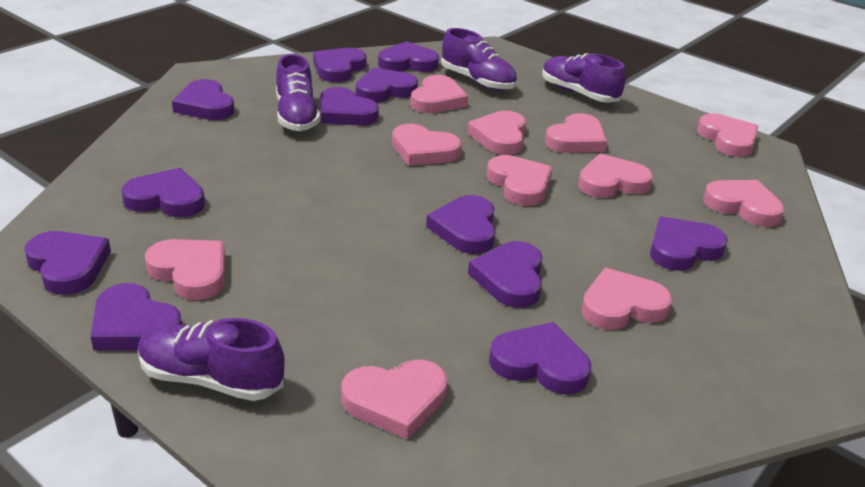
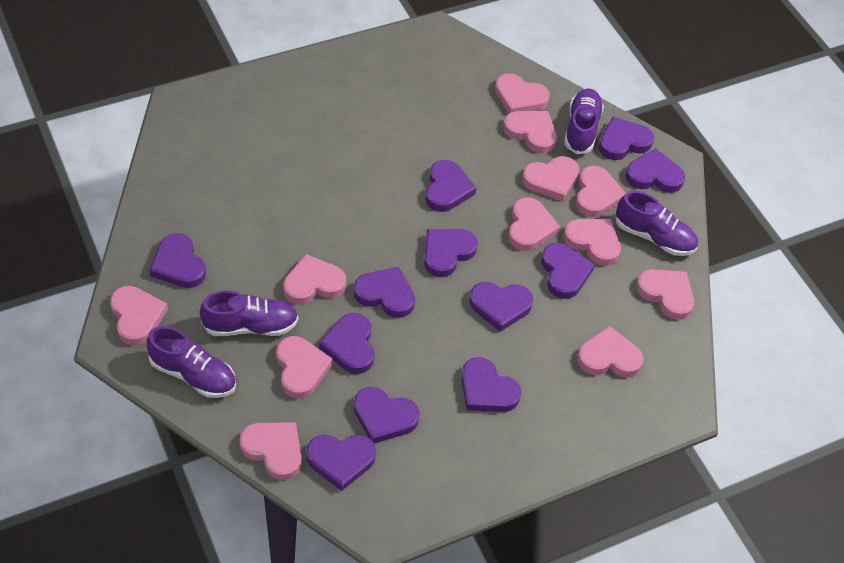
pink heart: 11 -> 12

